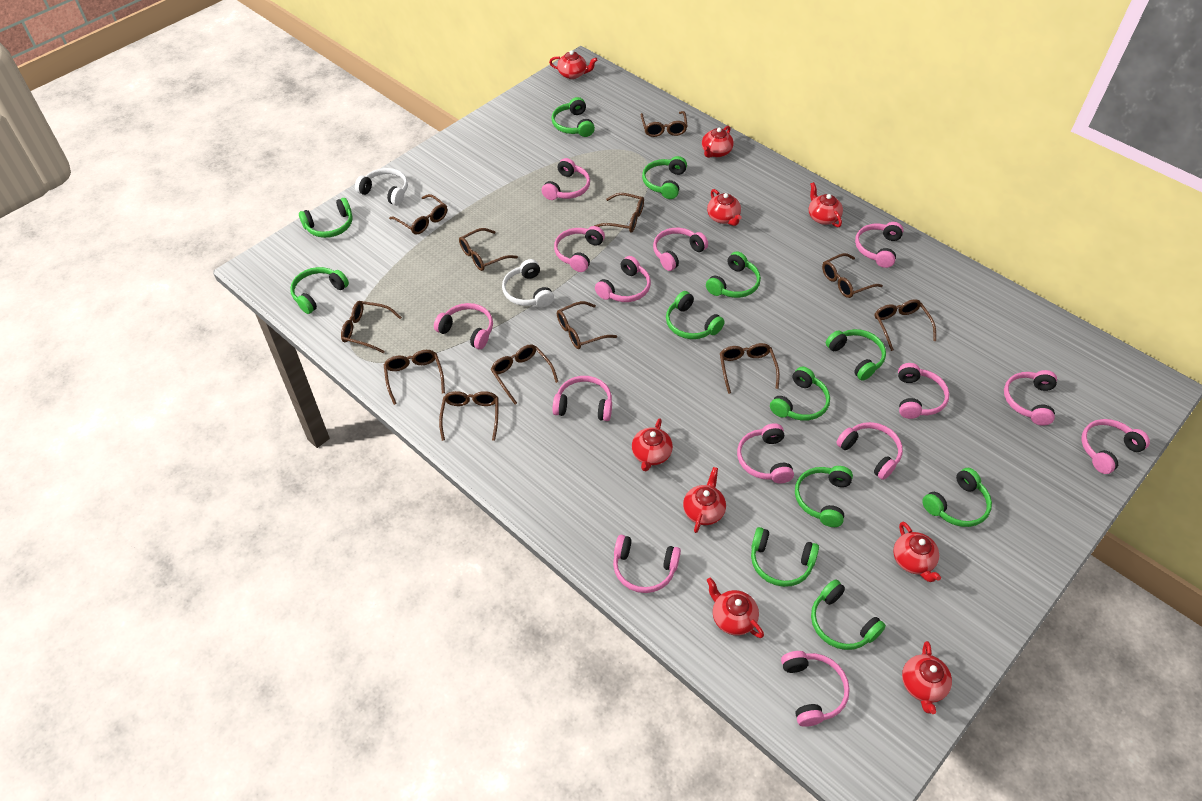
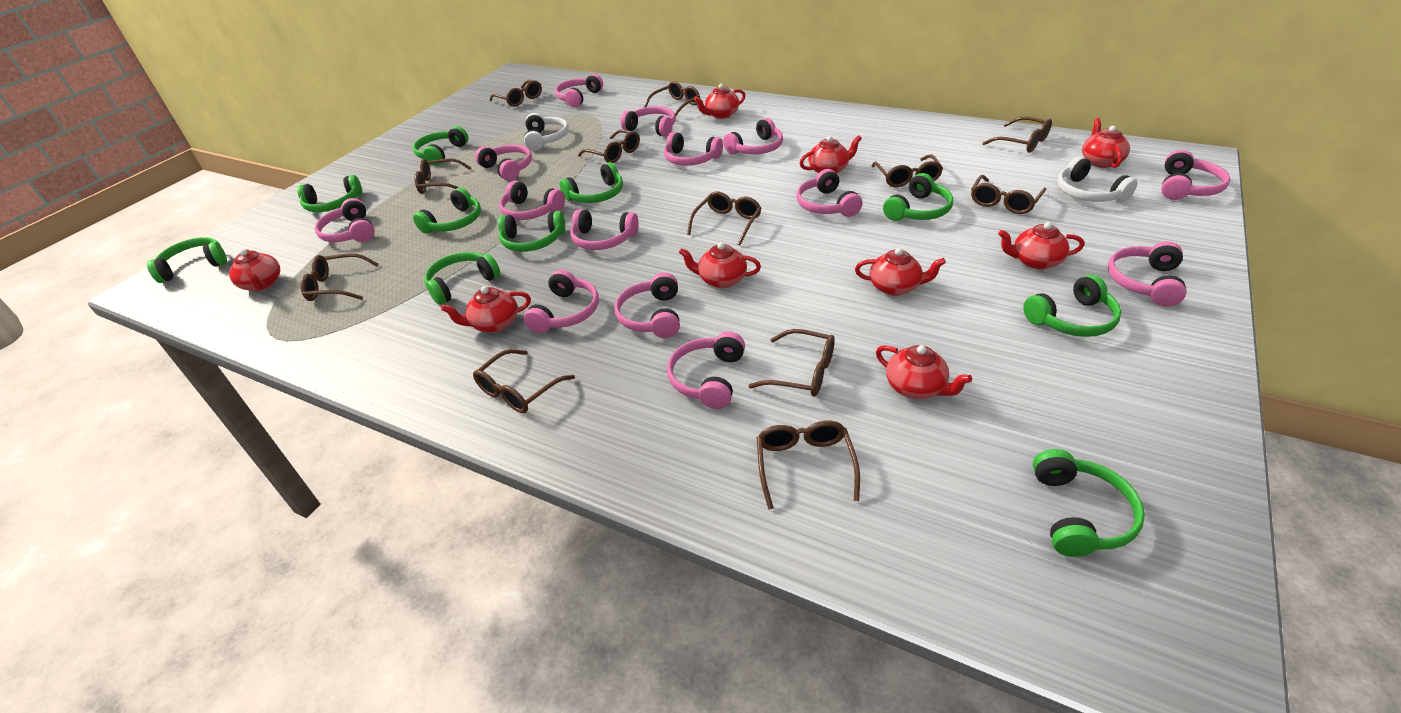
green headphones: 12 -> 10

